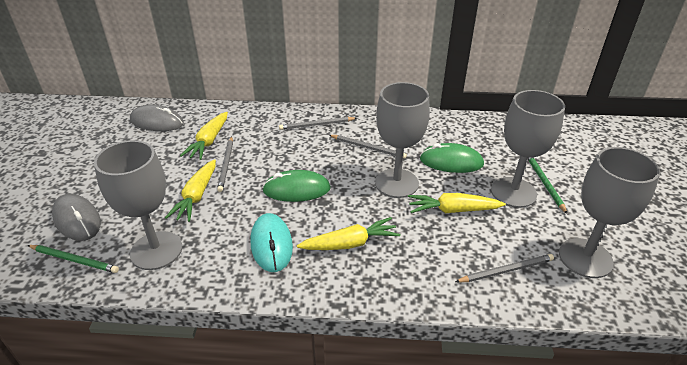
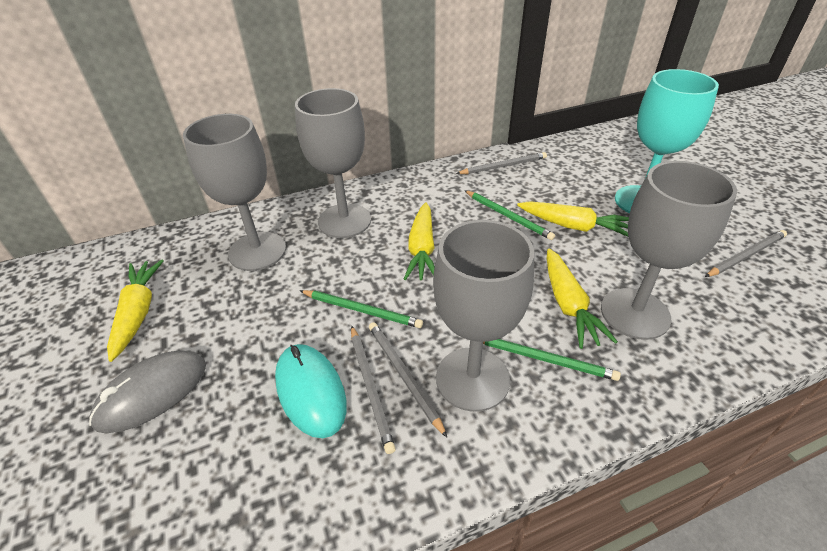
green mouse: 2 -> 0
green pencil: 2 -> 3
grey mouse: 2 -> 1
turquoise goblet: 0 -> 1

